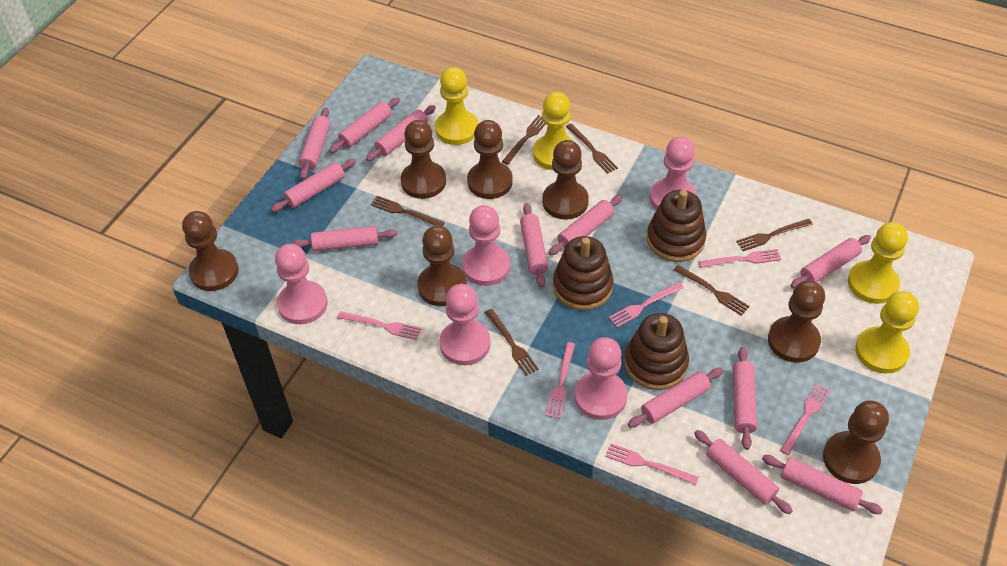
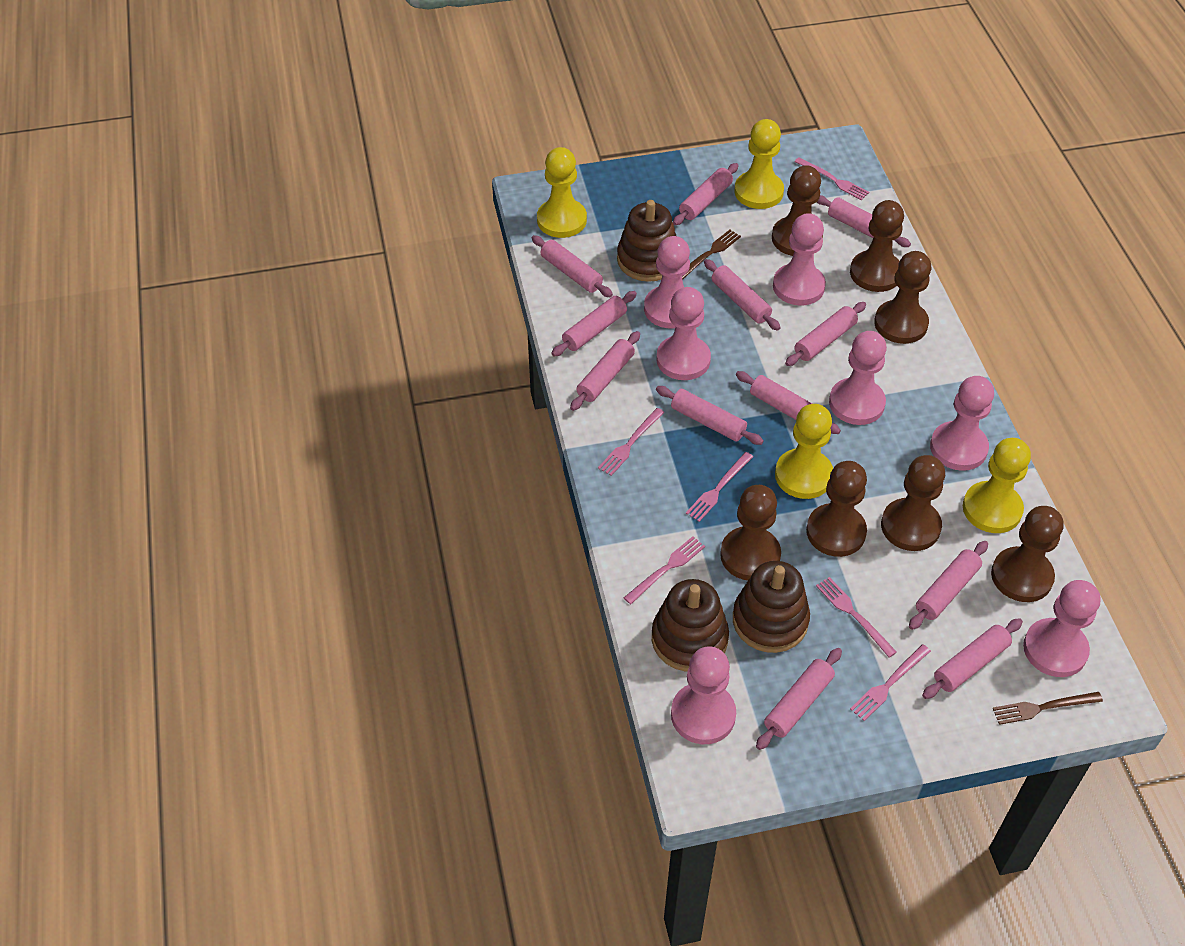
brown fork: 6 -> 2
pink pawn: 5 -> 7

